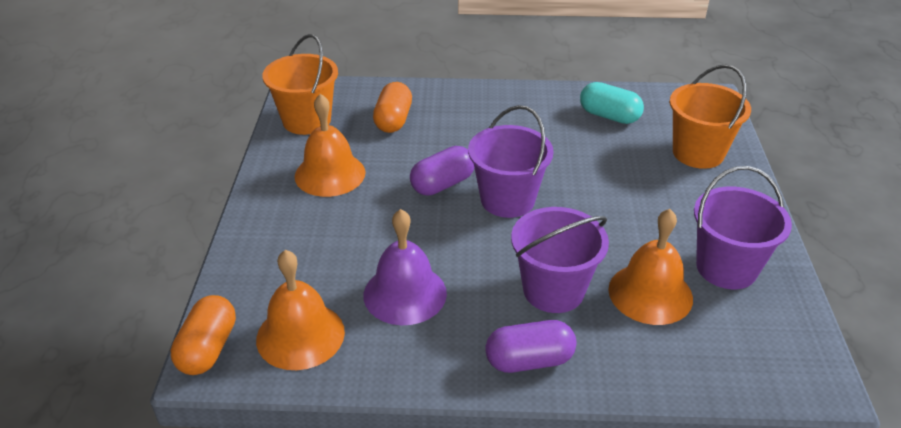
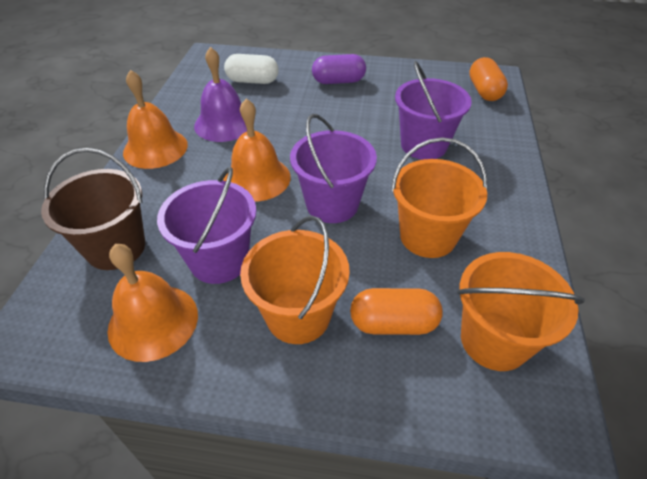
brown bucket: 0 -> 1
orange bucket: 2 -> 3
purple capsule: 2 -> 1
turquoise capsule: 1 -> 0
white capsule: 0 -> 1

